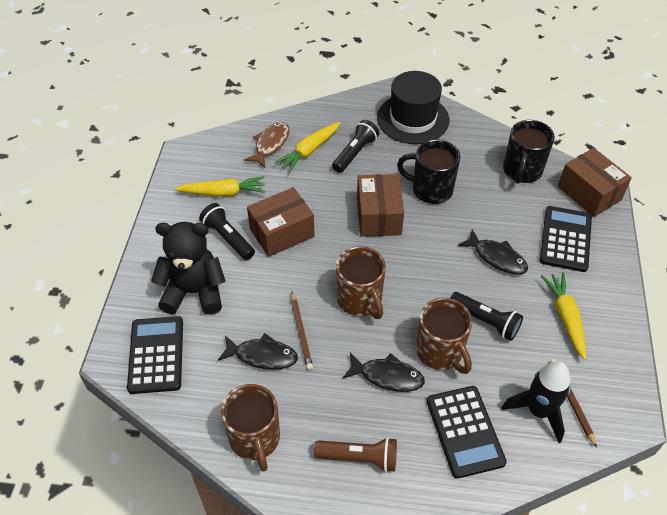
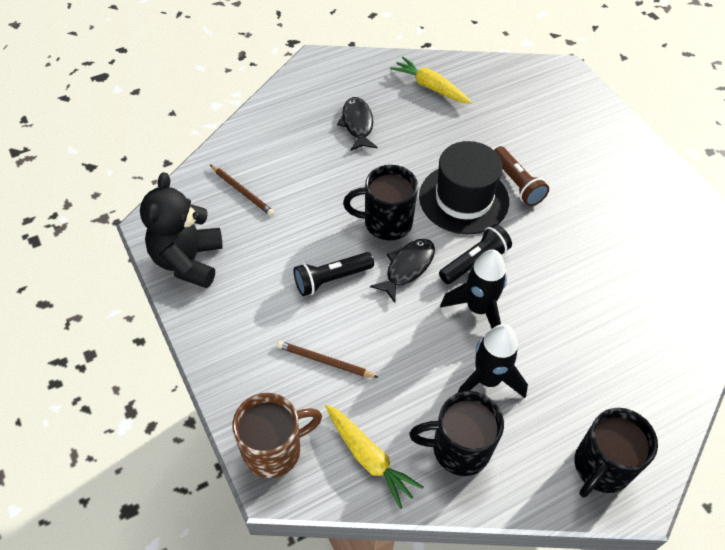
black calculator: 3 -> 0
black fish: 3 -> 2
black flashlight: 3 -> 2
black mug: 2 -> 3
black rocket: 1 -> 2
brown box: 3 -> 0
brown fish: 1 -> 0
brown mug: 3 -> 1
yellow carrot: 3 -> 2

